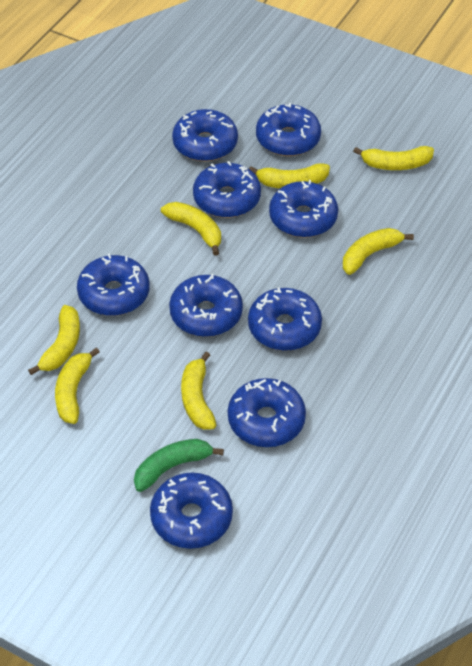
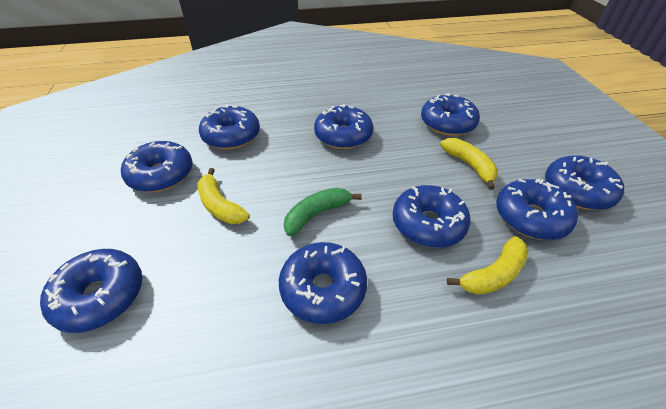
yellow banana: 7 -> 3

